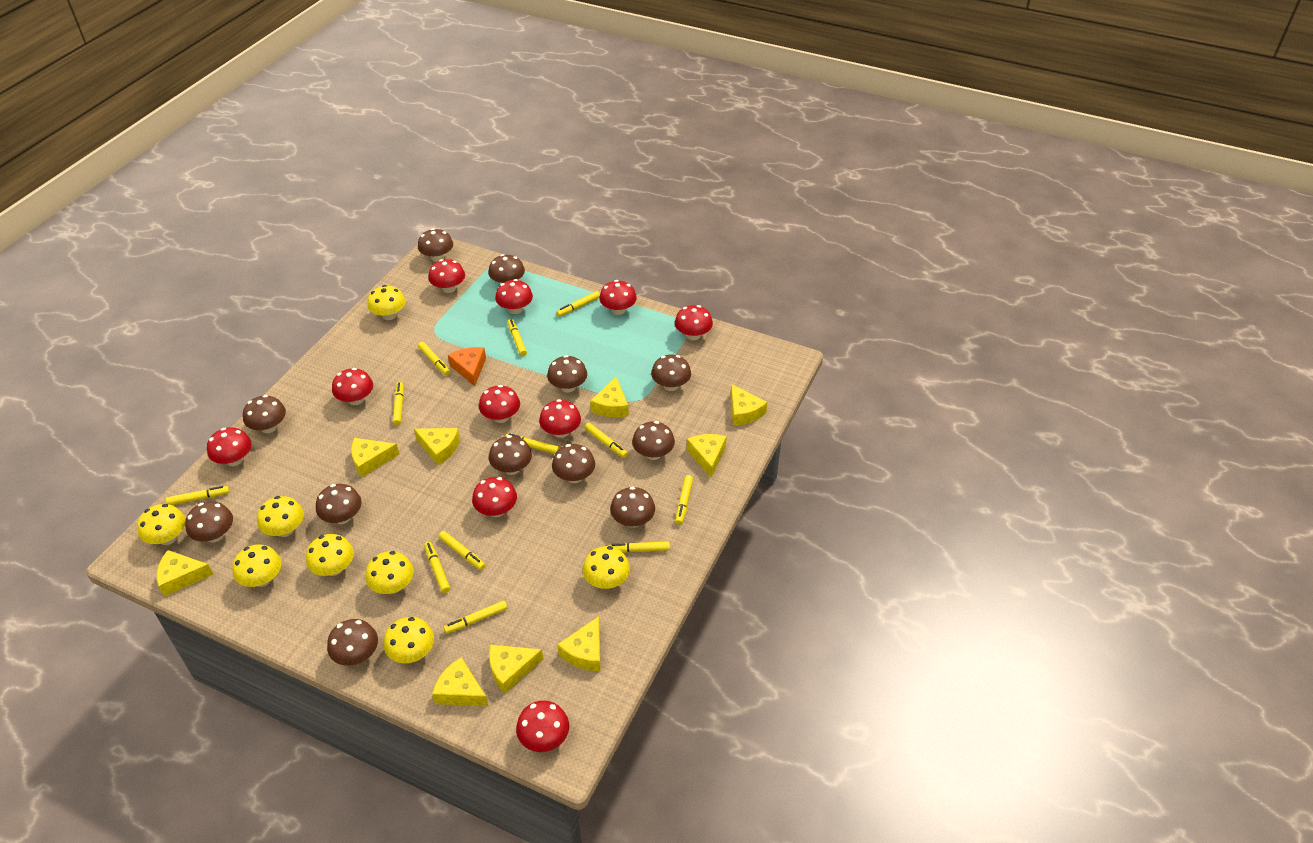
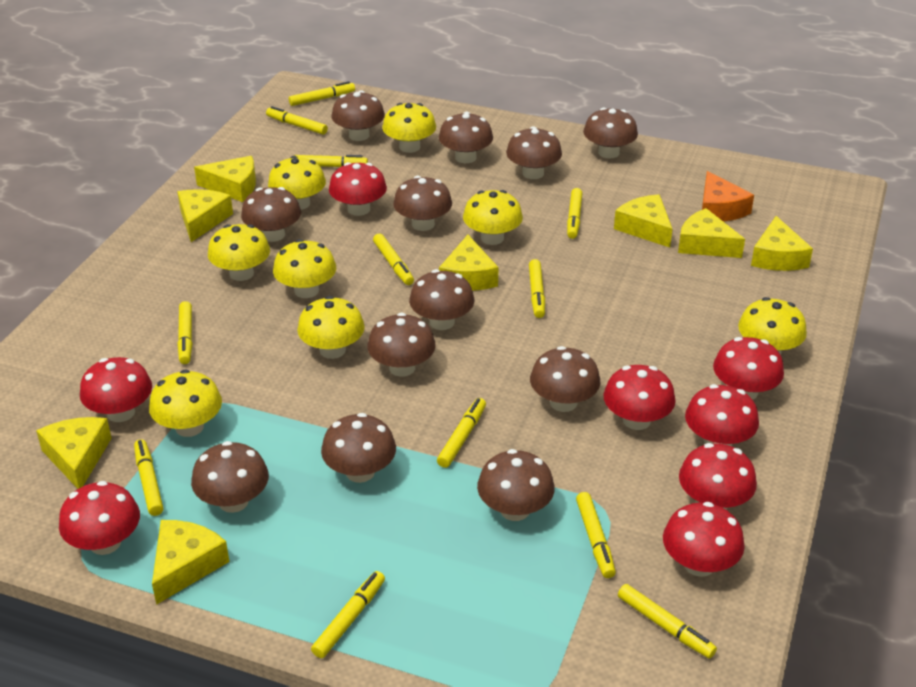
red mushroom: 10 -> 8
yellow cheese: 9 -> 8

